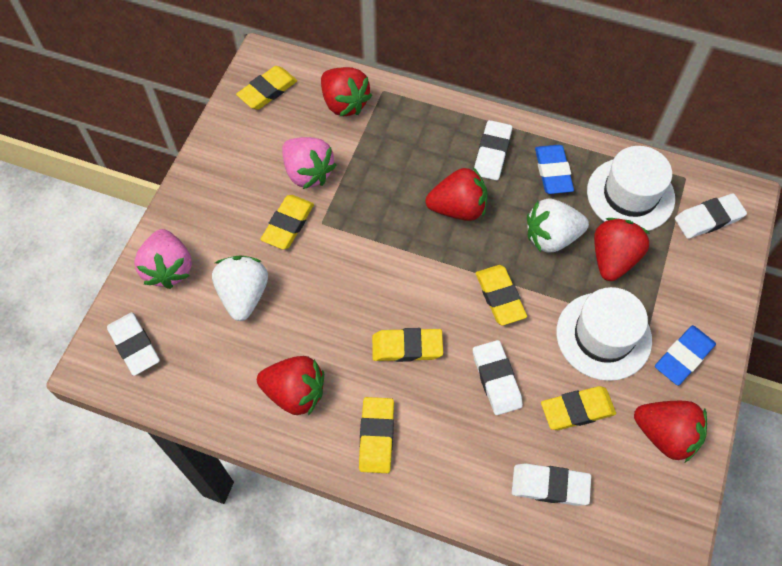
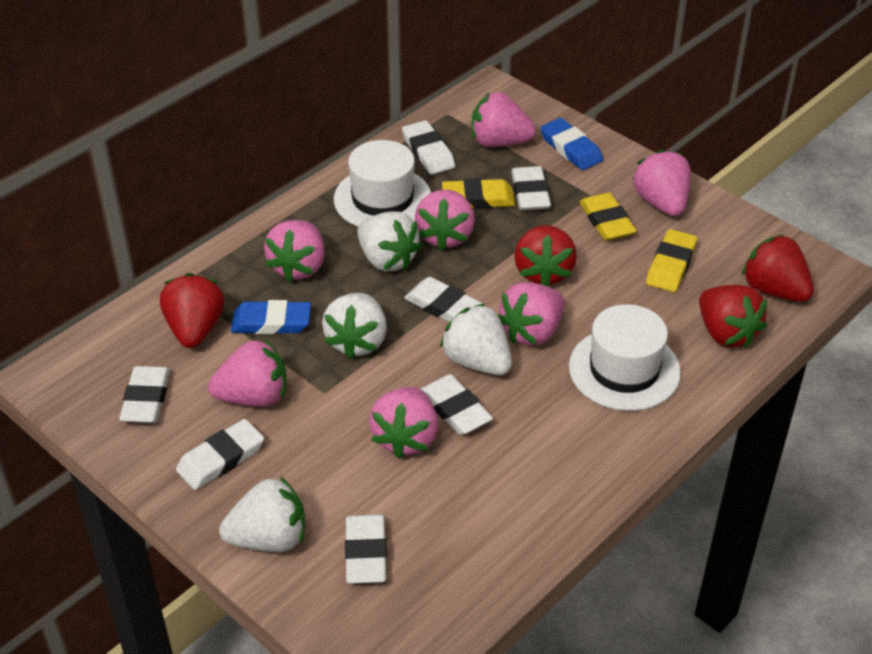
pink strawberry: 2 -> 7
red strawberry: 5 -> 4
white eraser: 5 -> 7
white strawberry: 2 -> 4
yellow eraser: 6 -> 3

